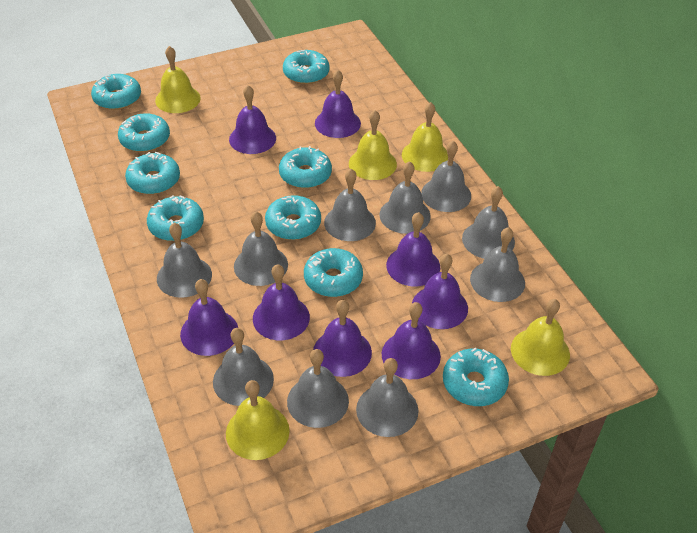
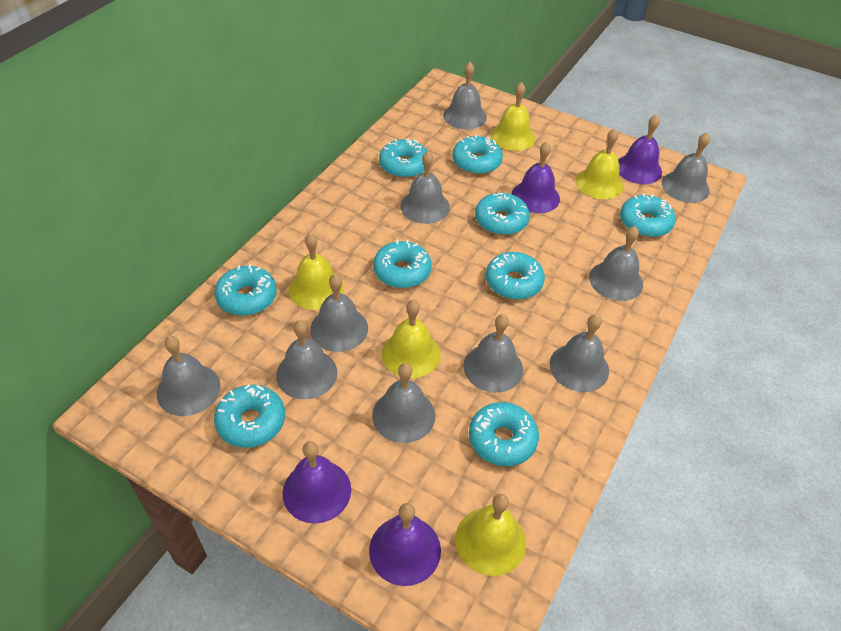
purple bell: 8 -> 4

